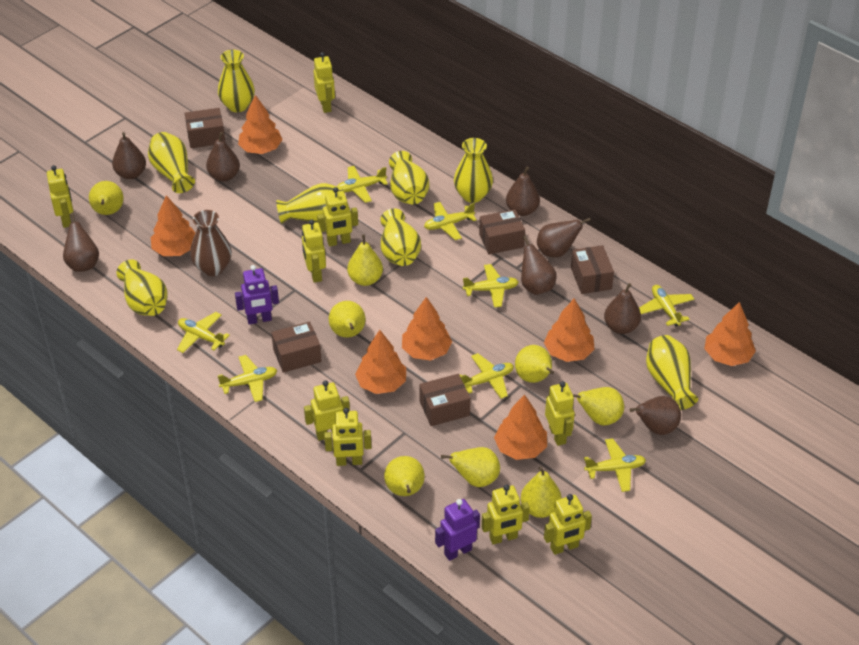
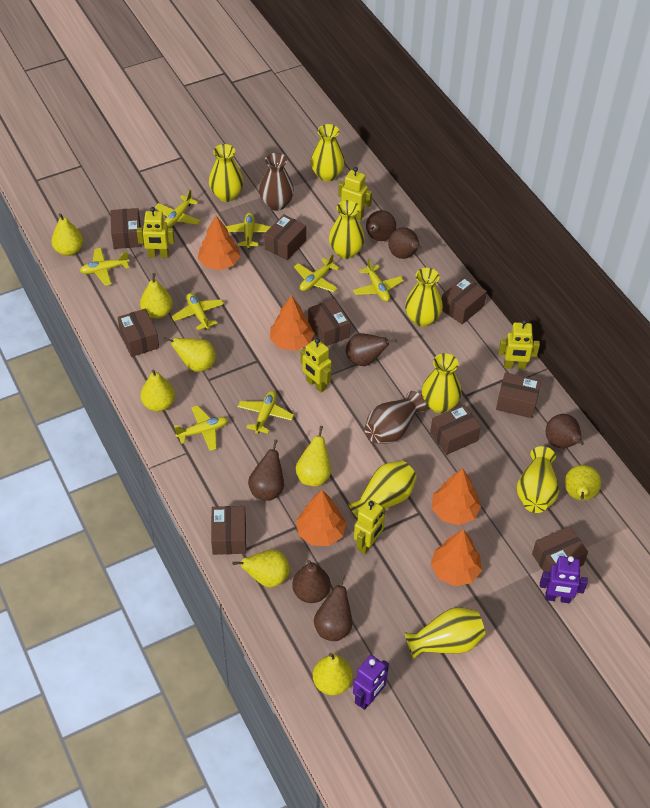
brown box: 5 -> 9
brown pear: 8 -> 7
brown vase: 1 -> 2
orange tree: 7 -> 5
yellow robot: 9 -> 5

